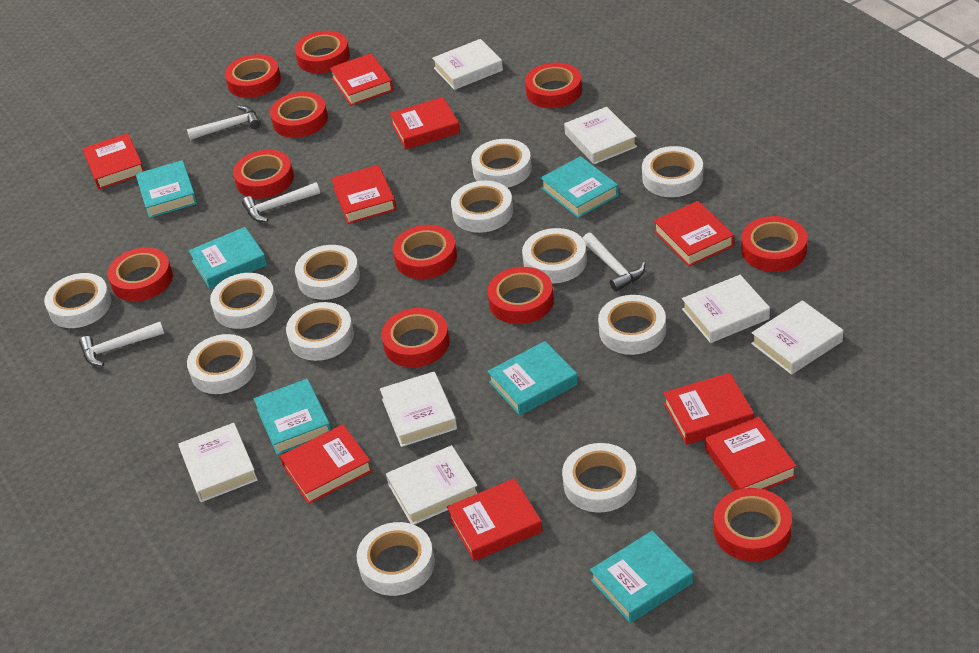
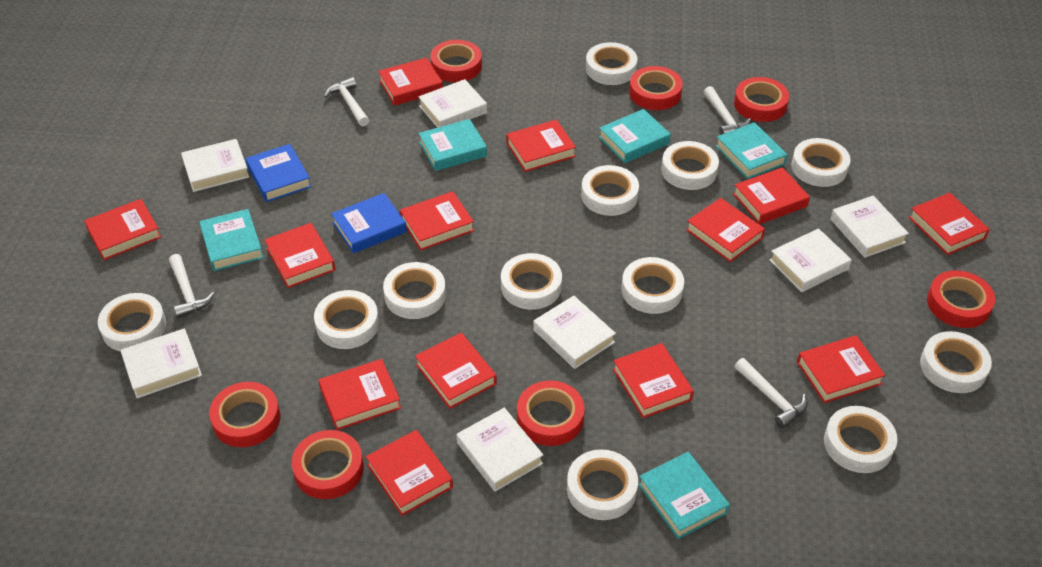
blue book: 0 -> 2
red book: 9 -> 13
red tape: 11 -> 7
turquoise book: 6 -> 5

